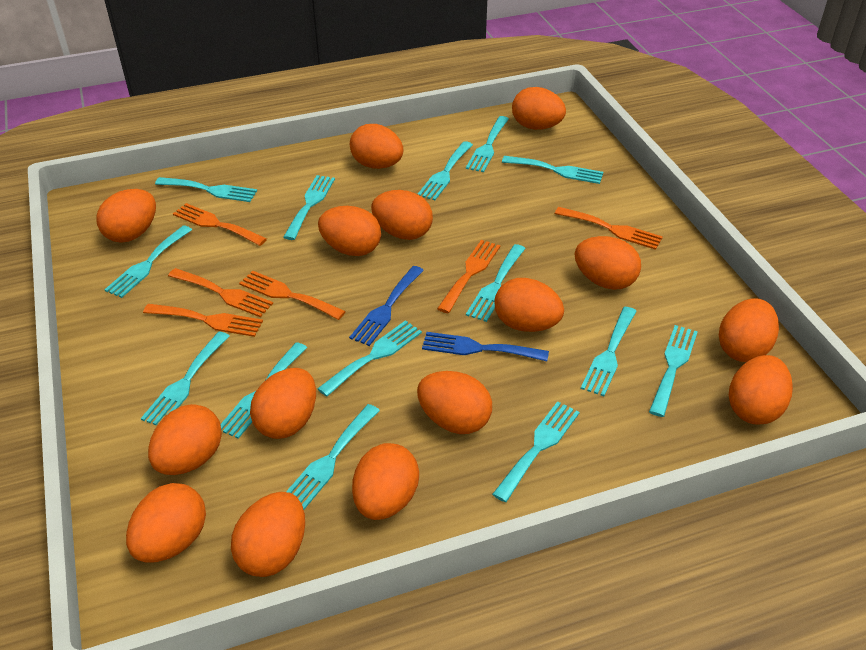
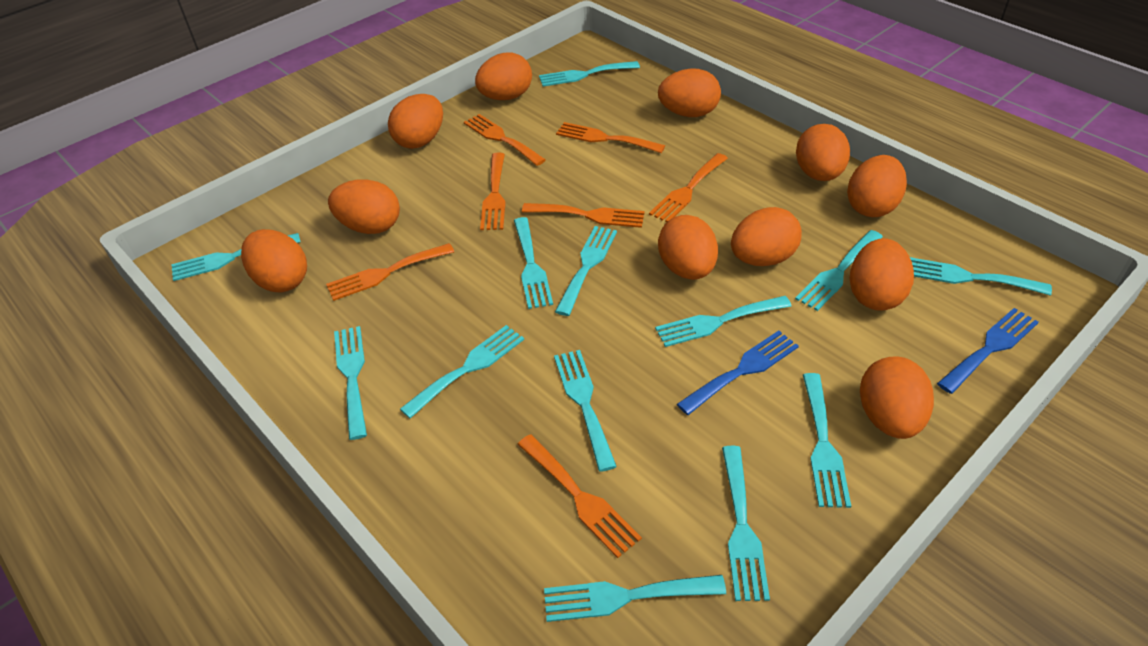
orange egg: 15 -> 11
orange fork: 6 -> 7
turquoise fork: 14 -> 13

